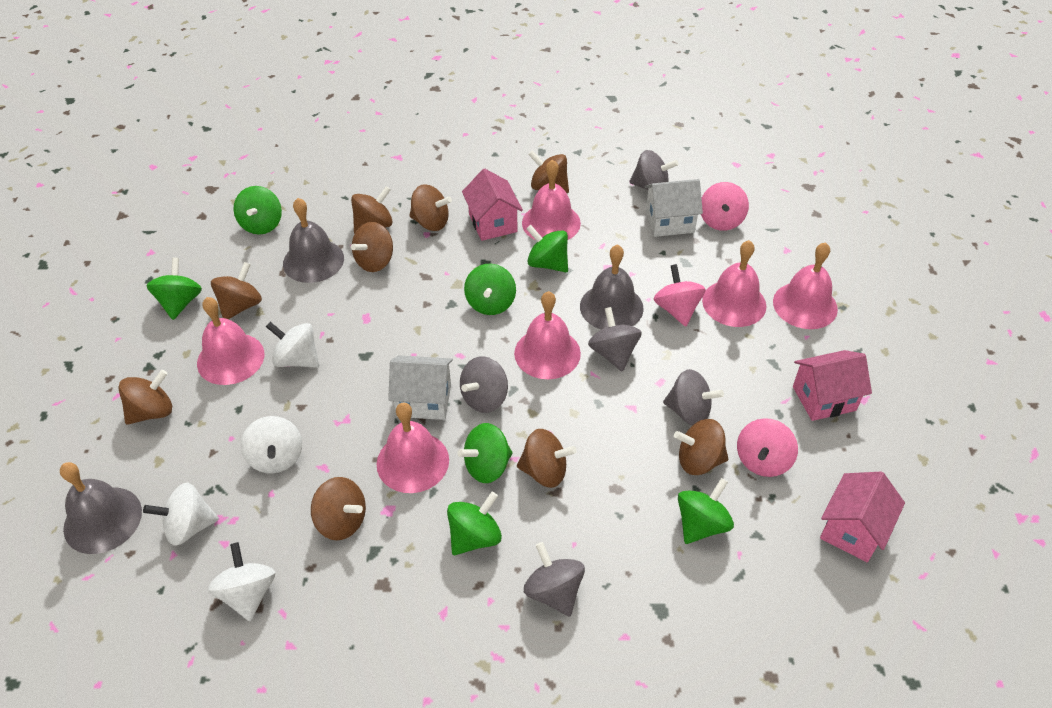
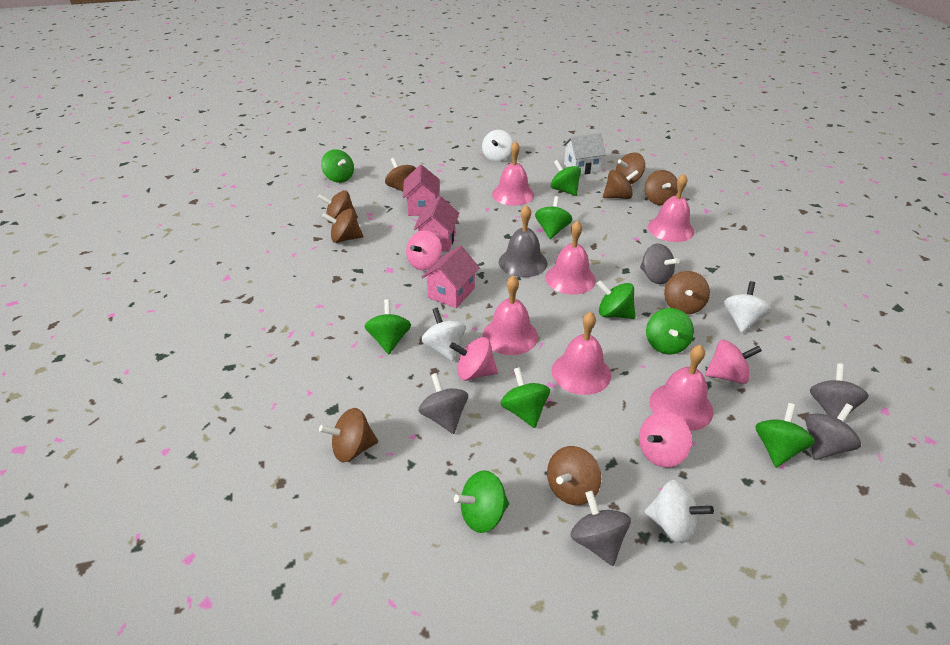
green spinning top: 7 -> 9
grey bell: 3 -> 1
pink spinning top: 3 -> 4
white house: 2 -> 1

